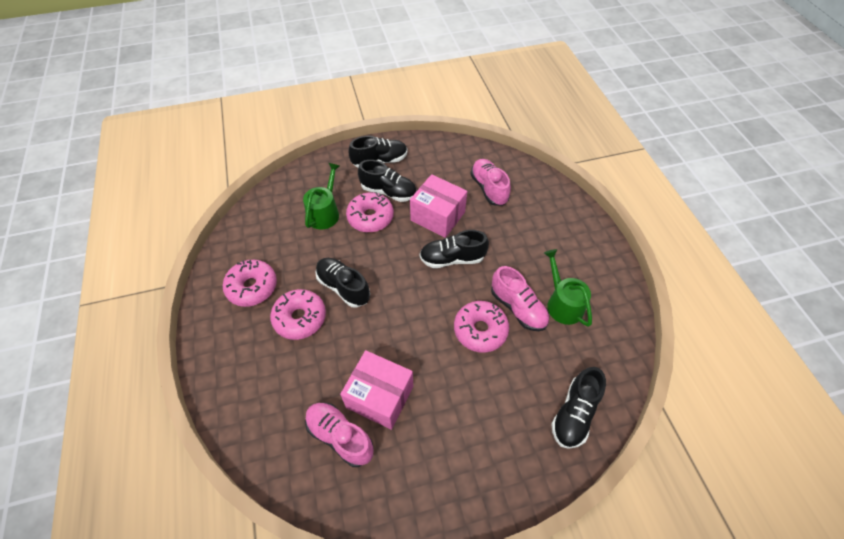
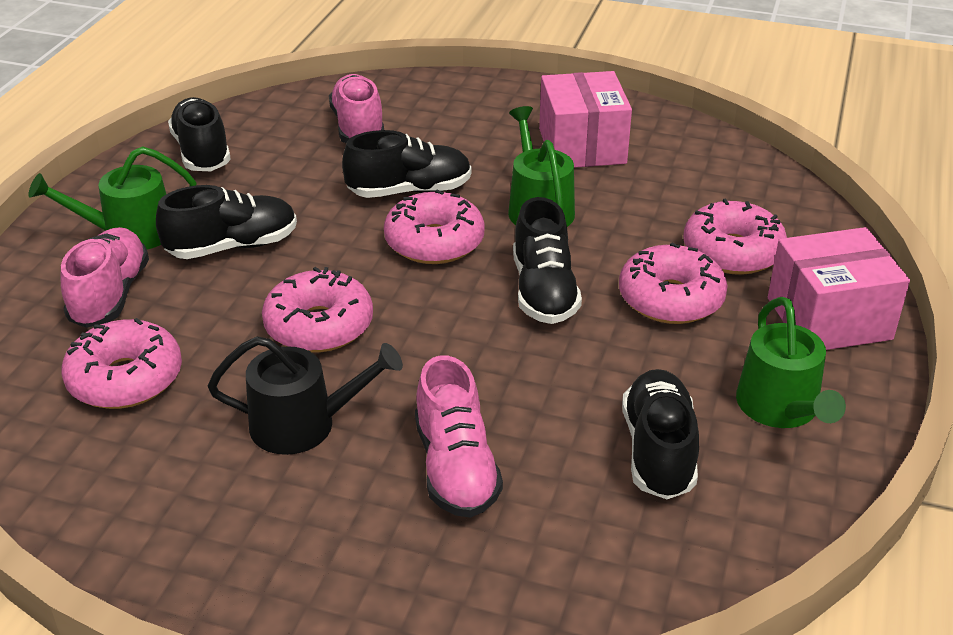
black watering can: 0 -> 1
green watering can: 2 -> 3
pink donut: 4 -> 5

